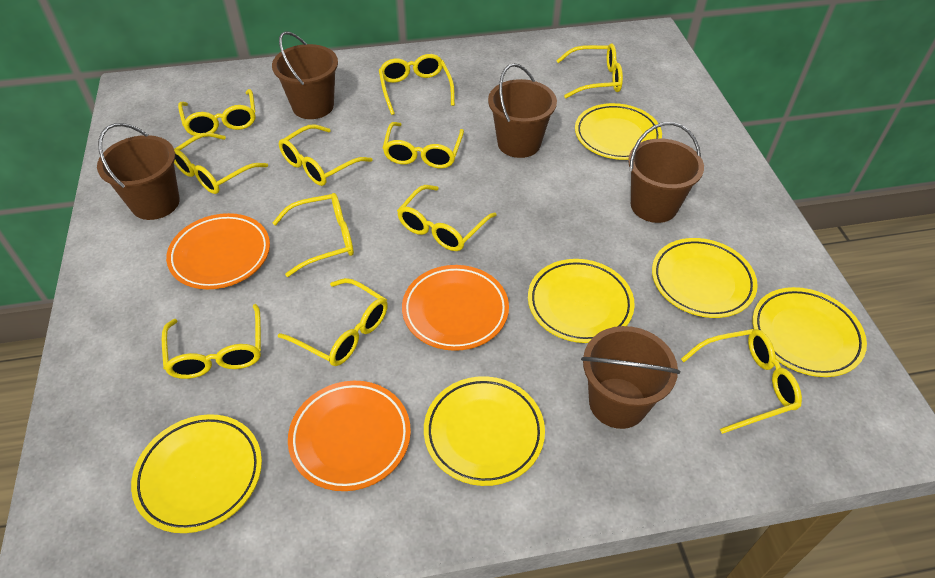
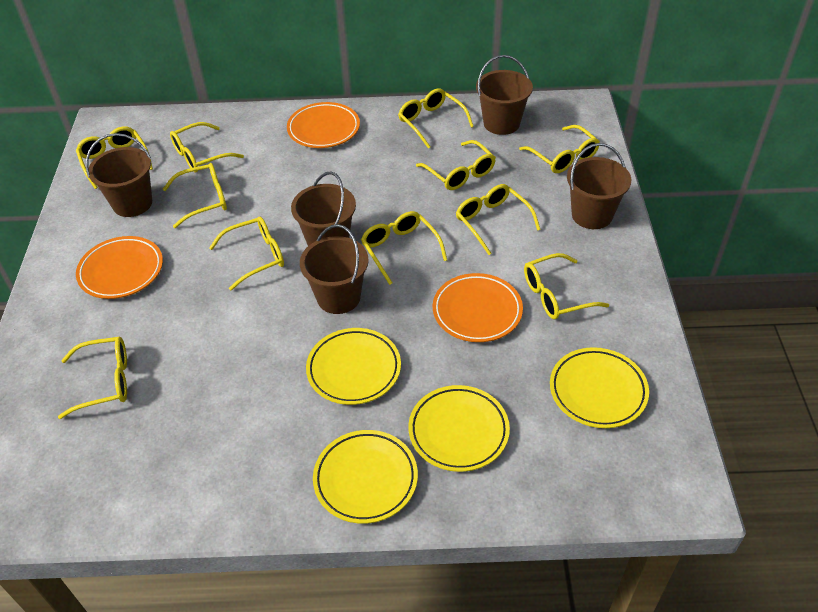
yellow plate: 6 -> 4

